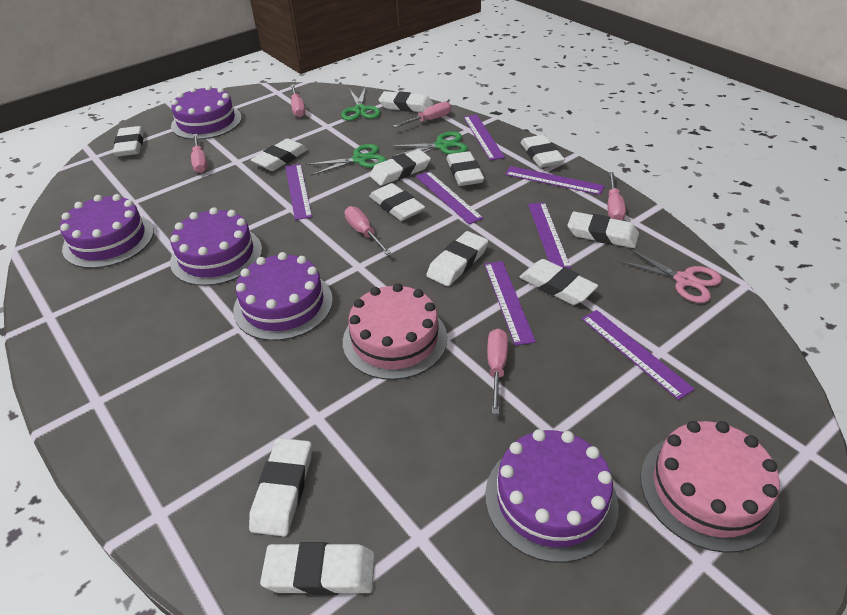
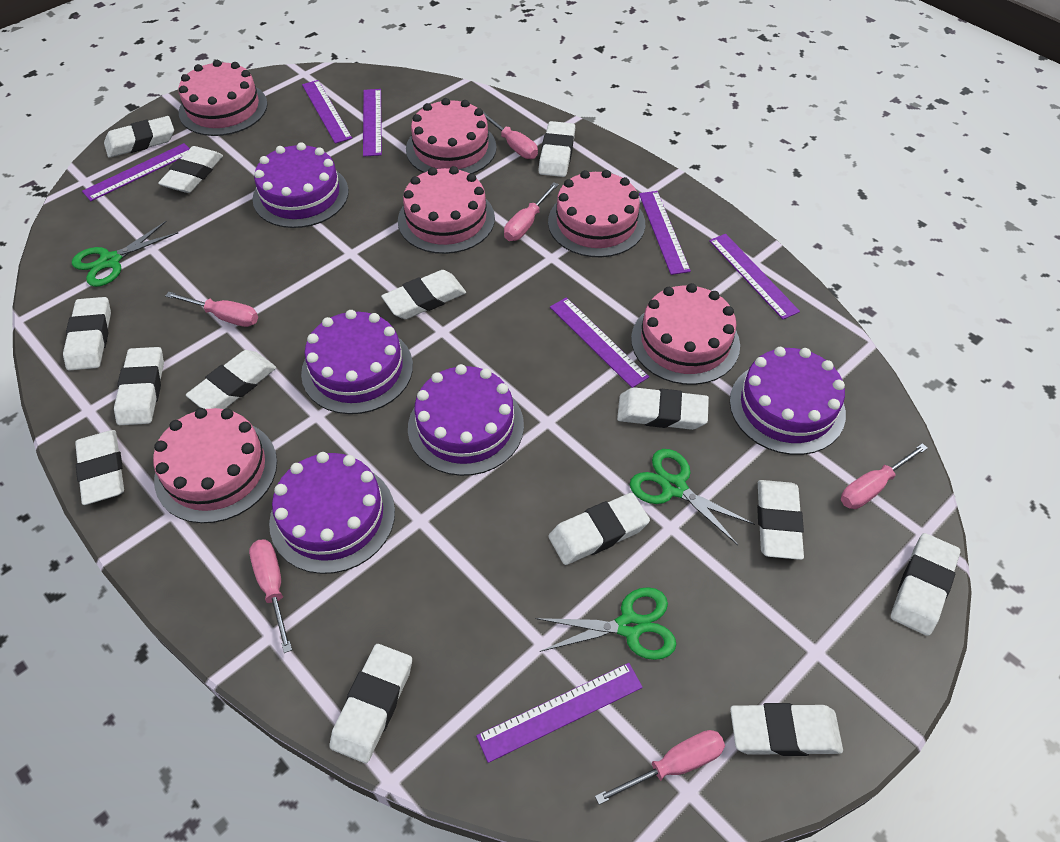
pink cake: 2 -> 6
pink scissors: 1 -> 0
white eraser: 12 -> 14

